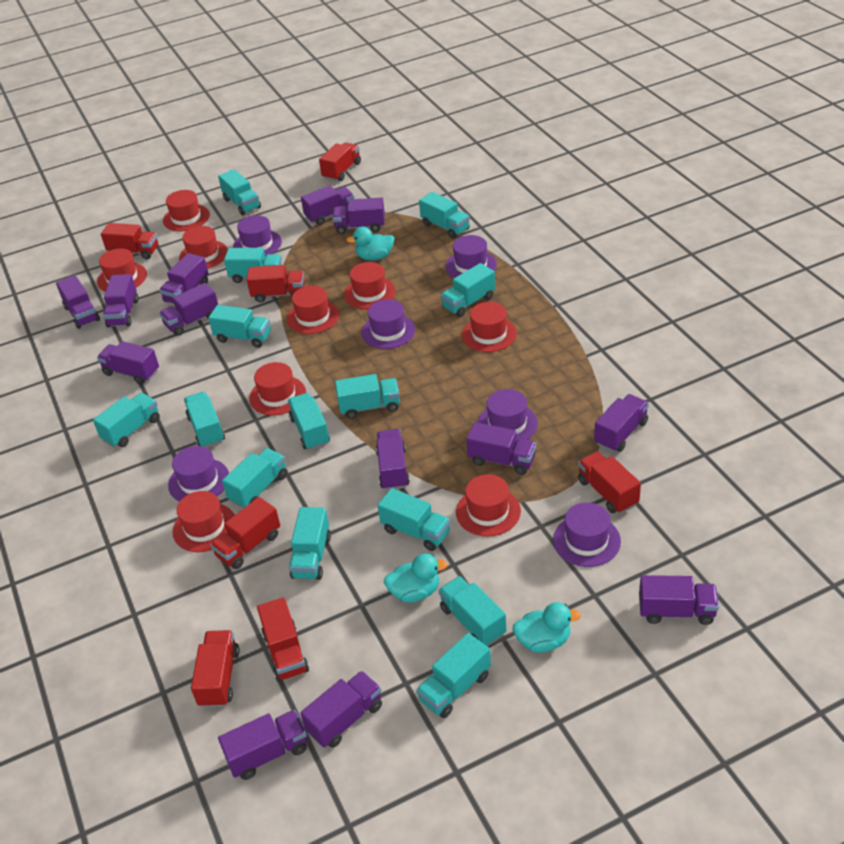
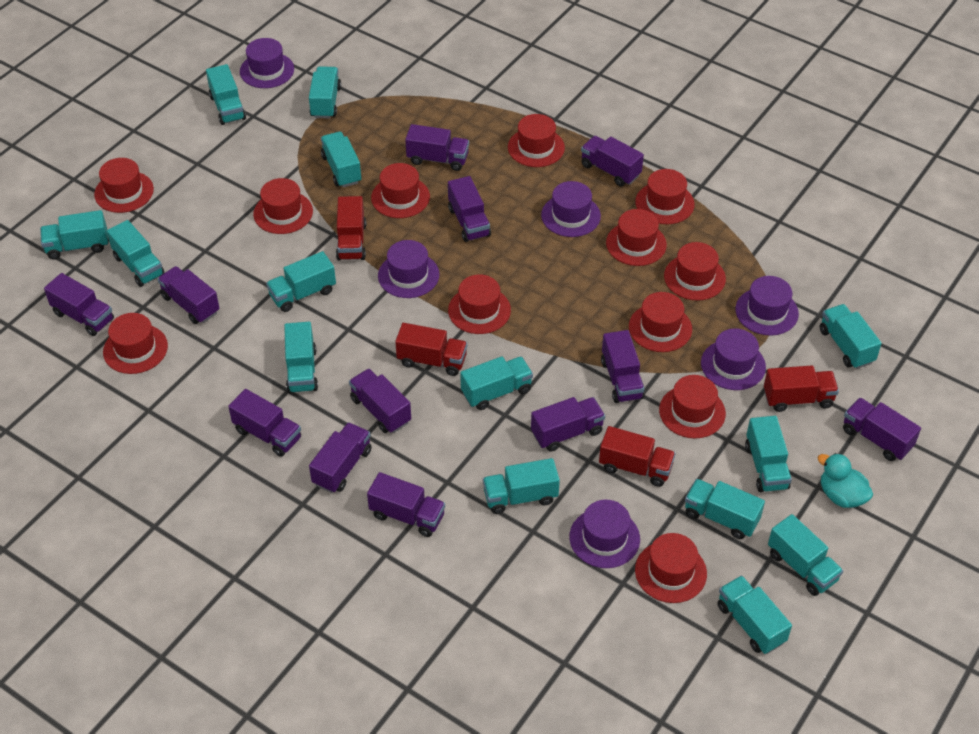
purple truck: 13 -> 12
red hat: 9 -> 12
red truck: 7 -> 4
turquoise duck: 3 -> 1

